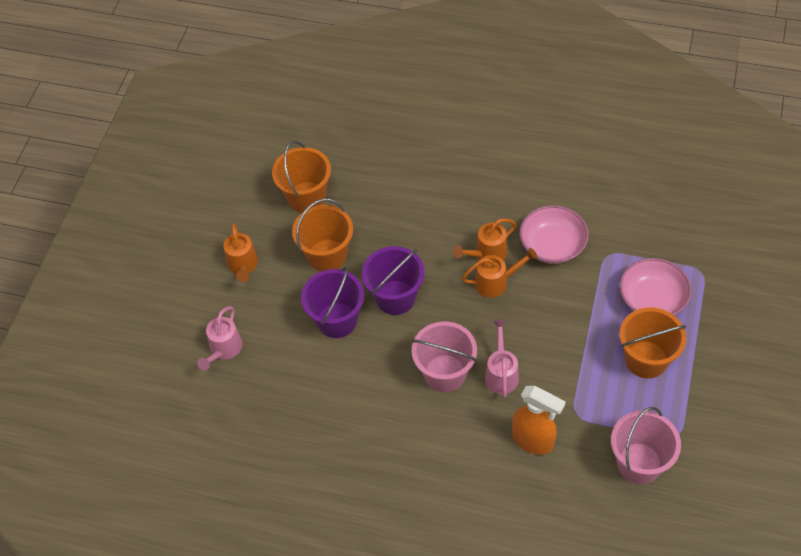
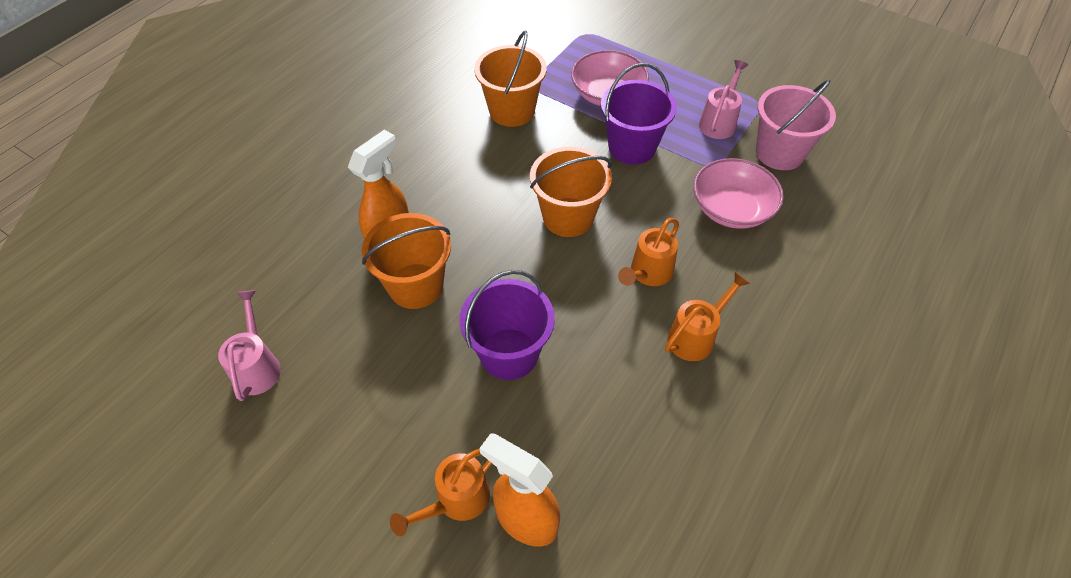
orange spray bottle: 1 -> 2
pink bucket: 2 -> 1

